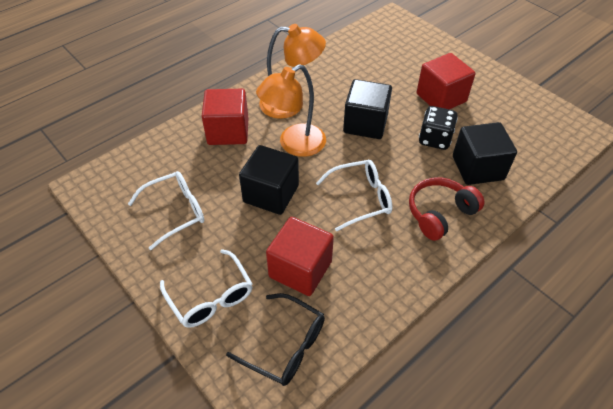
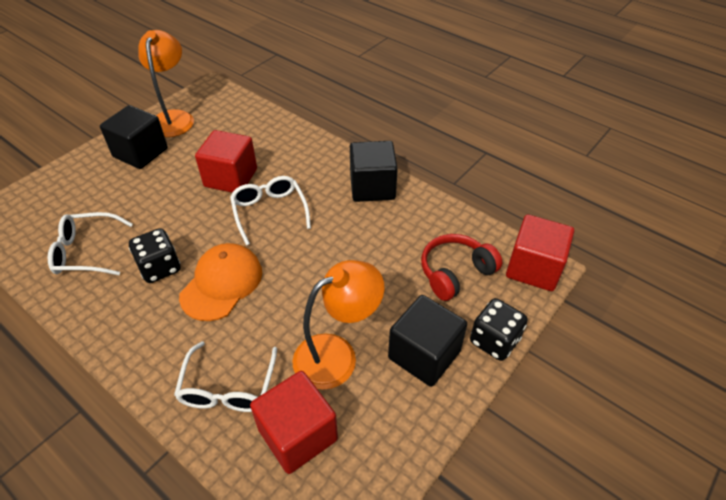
black dice: 1 -> 2
black glasses: 1 -> 0
orange cap: 0 -> 1

